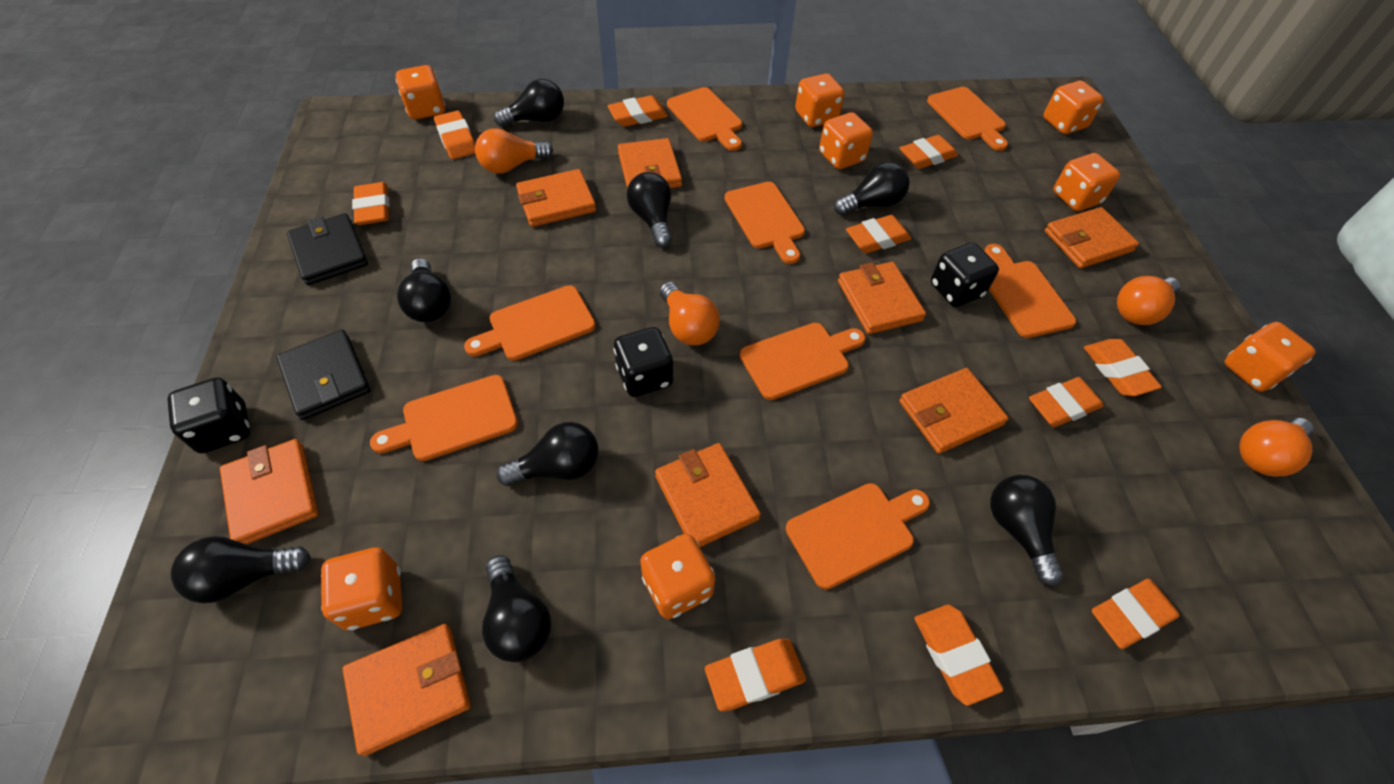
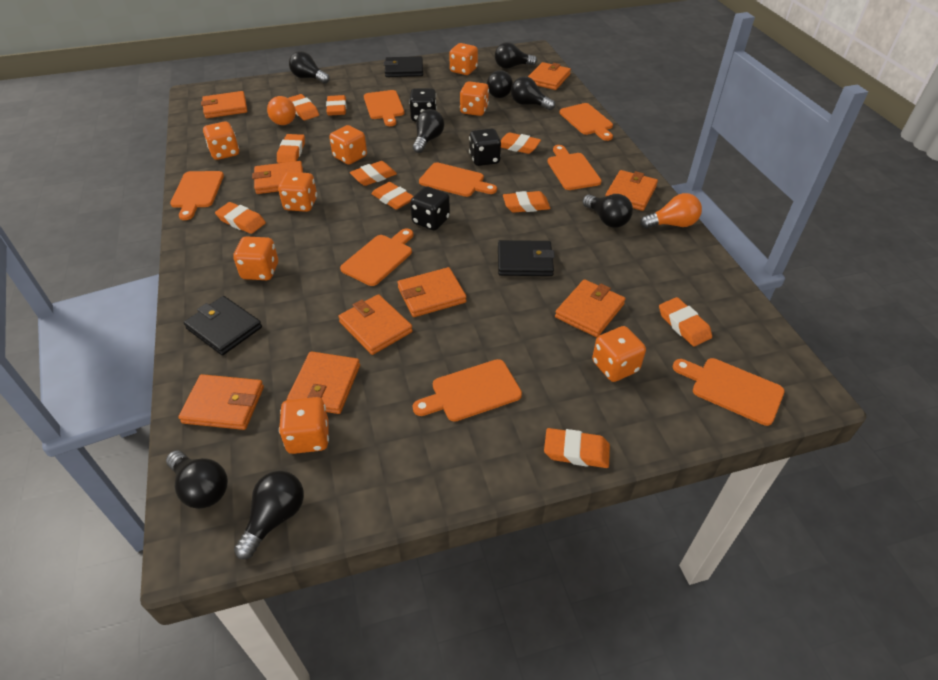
black wallet: 2 -> 3
orange light bulb: 4 -> 2
orange wallet: 8 -> 9

